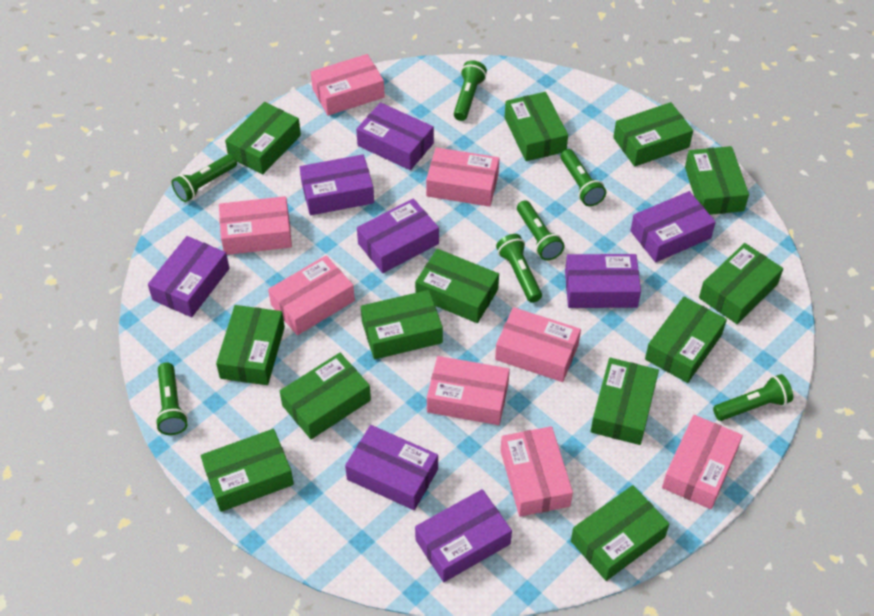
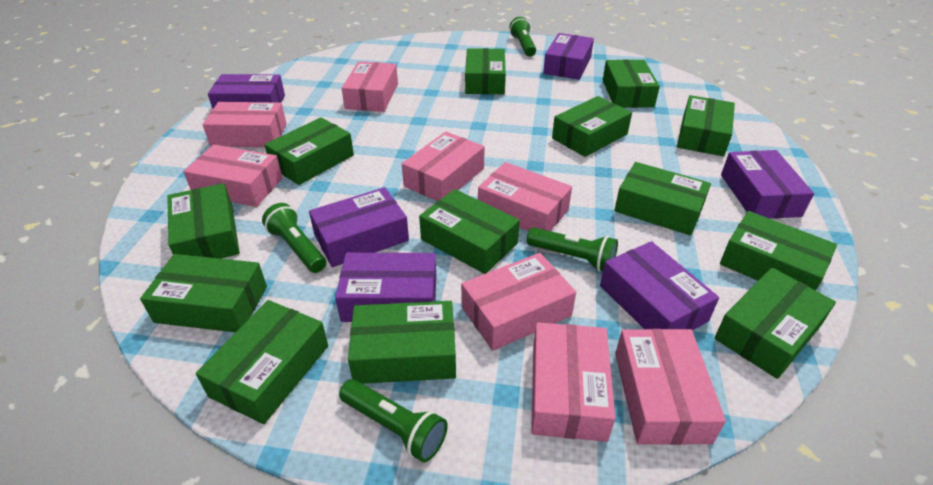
green flashlight: 7 -> 4
purple box: 8 -> 6

